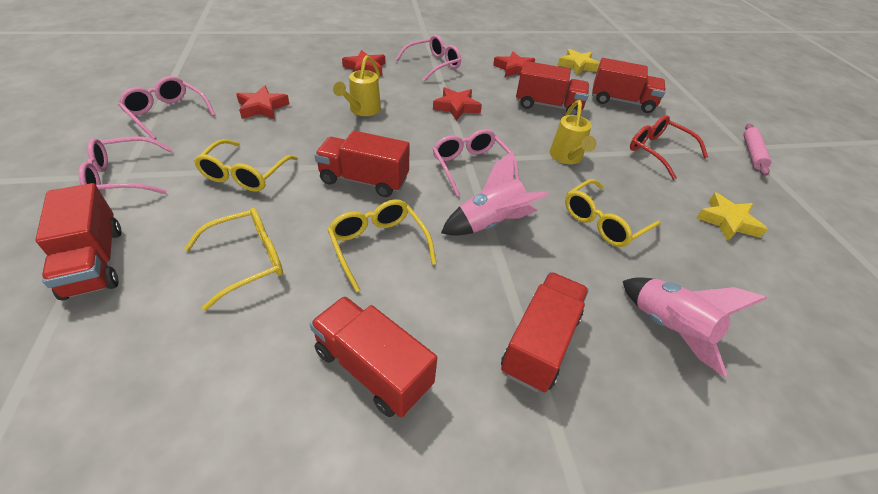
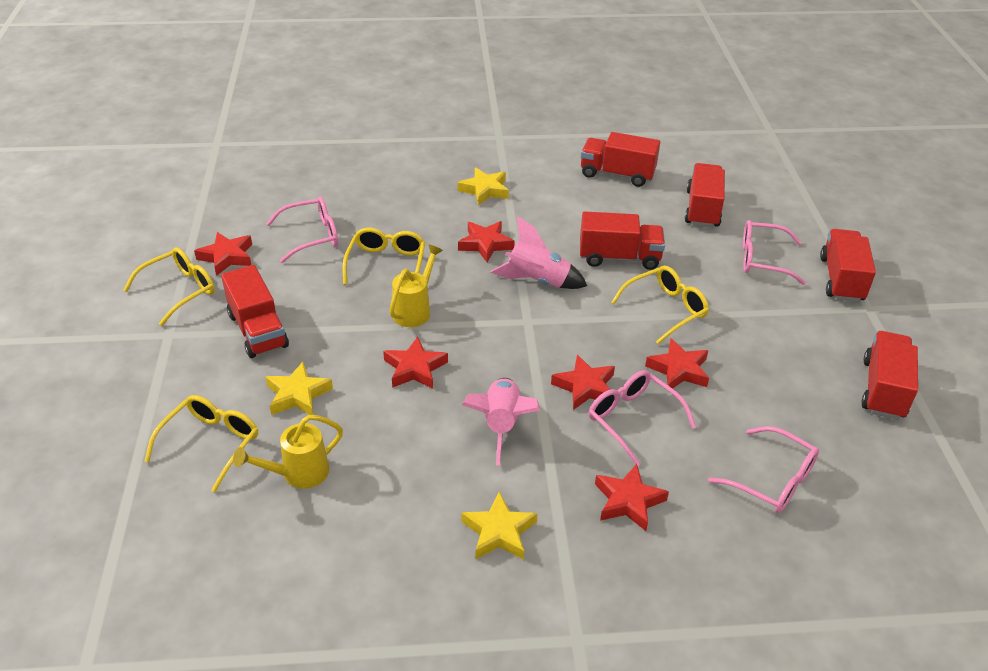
pink rolling pin: 1 -> 0
red glasses: 1 -> 0
red star: 4 -> 6
yellow star: 2 -> 3

